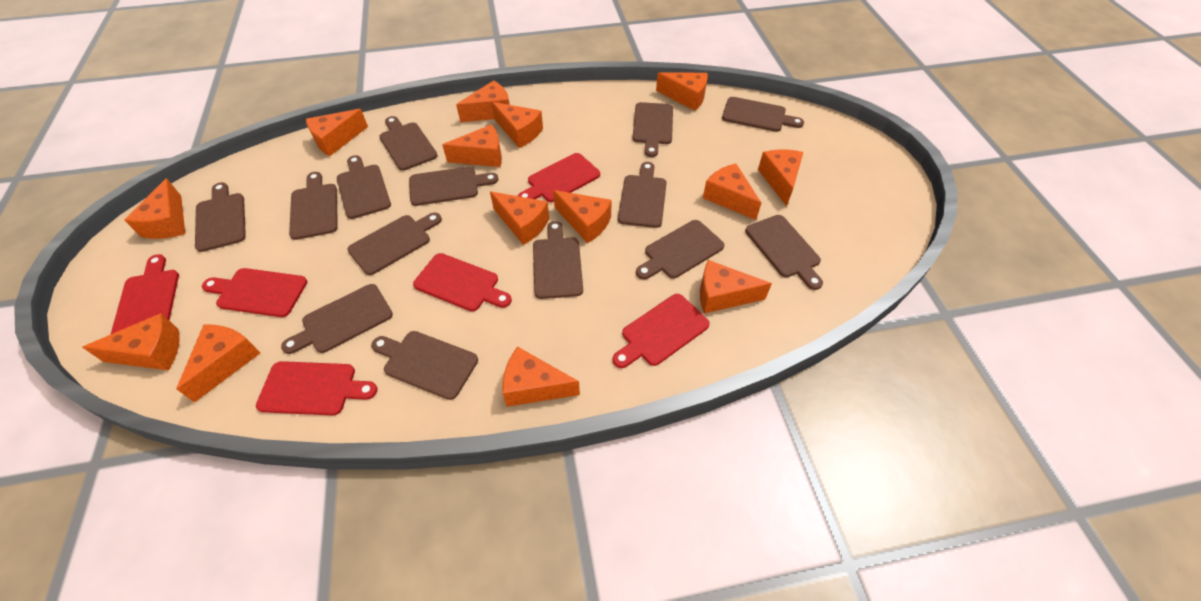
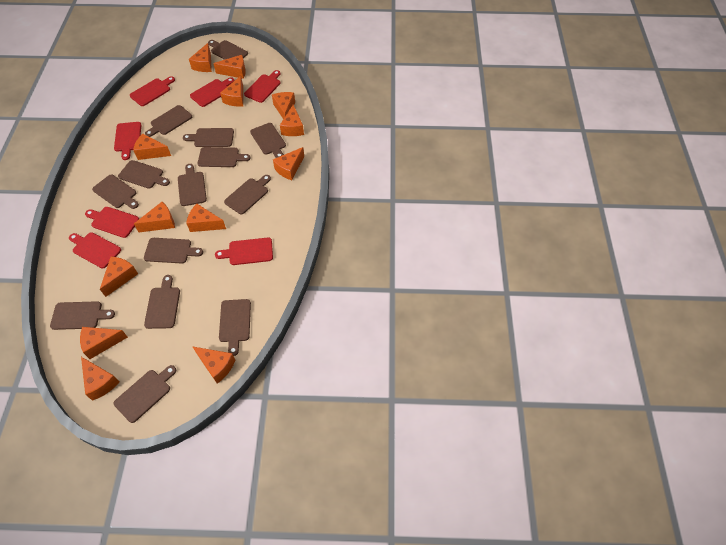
orange cheese: 14 -> 13
red cutting board: 6 -> 7

